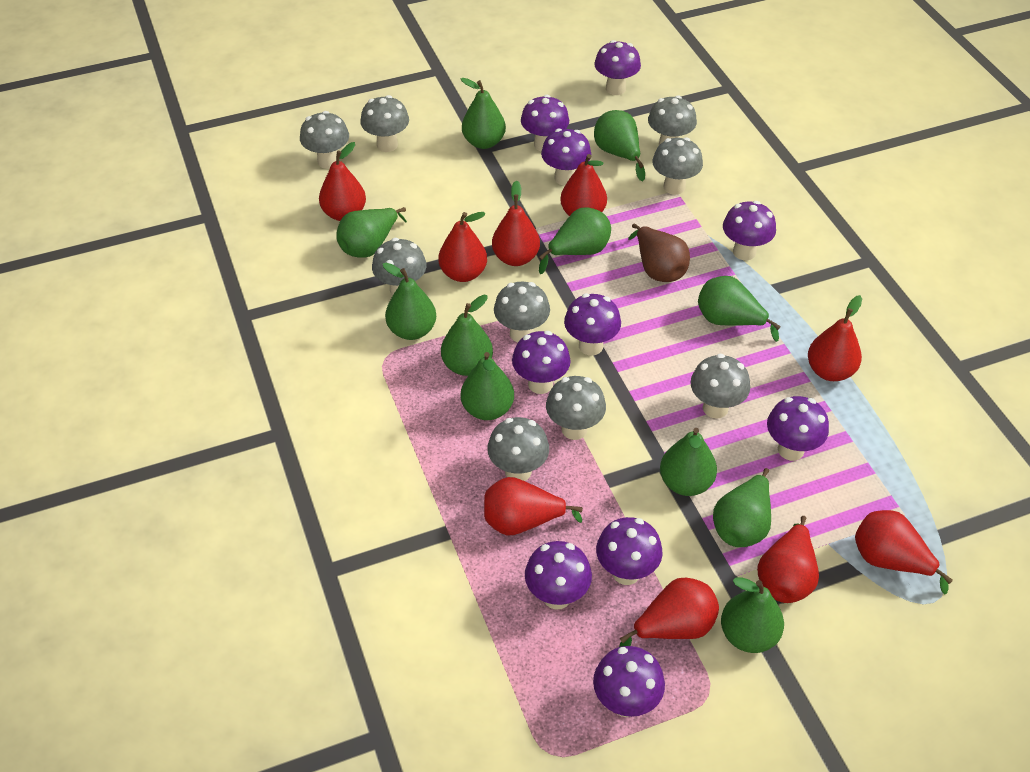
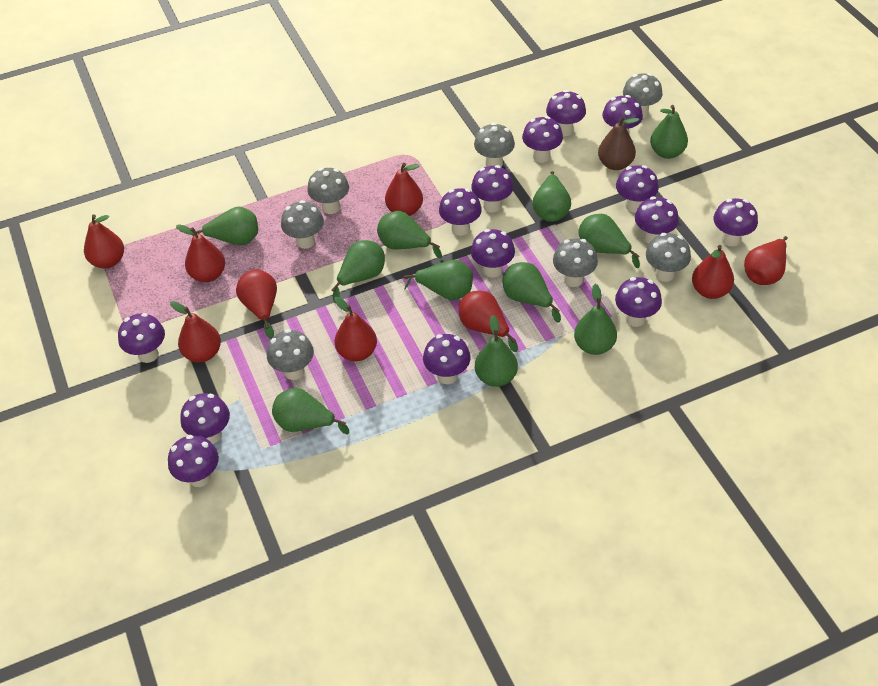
grey mushroom: 9 -> 7
purple mushroom: 10 -> 14

